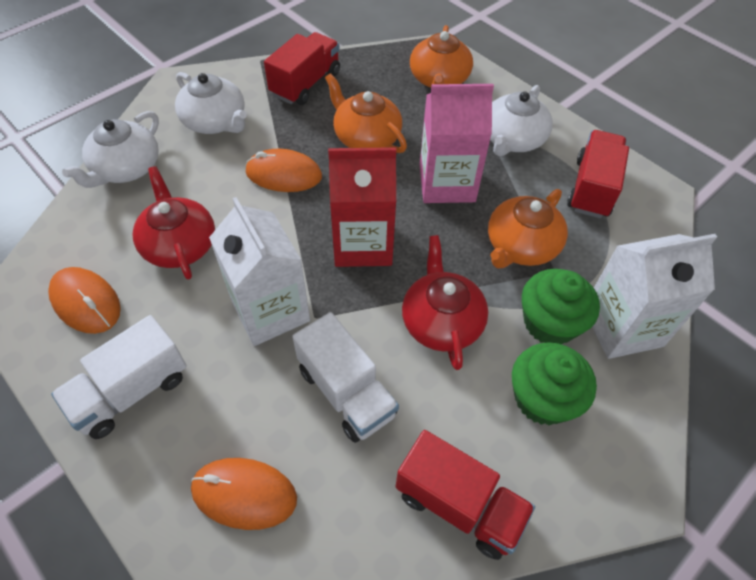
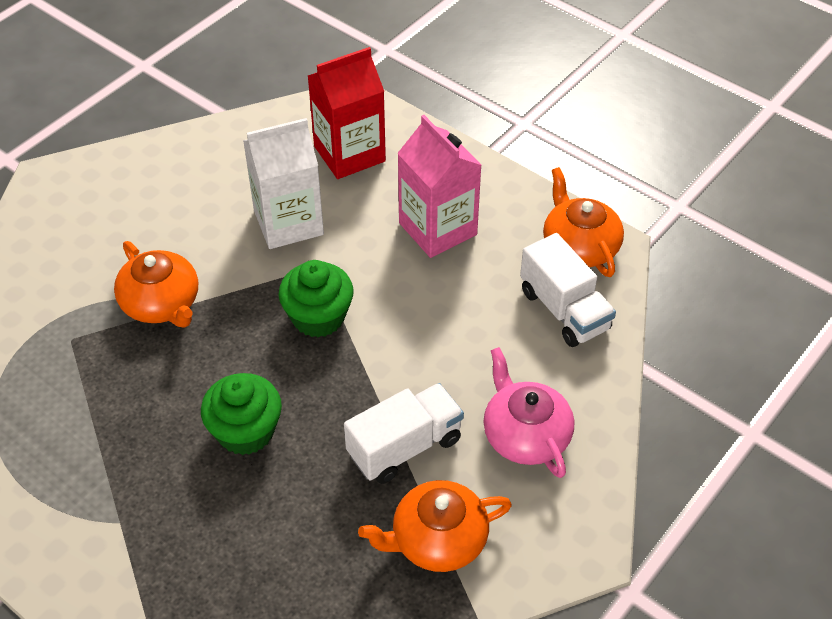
orange mouse: 3 -> 0
pink teapot: 0 -> 1
red teapot: 2 -> 0
red truck: 3 -> 0
white carton: 2 -> 1
white teapot: 3 -> 0

